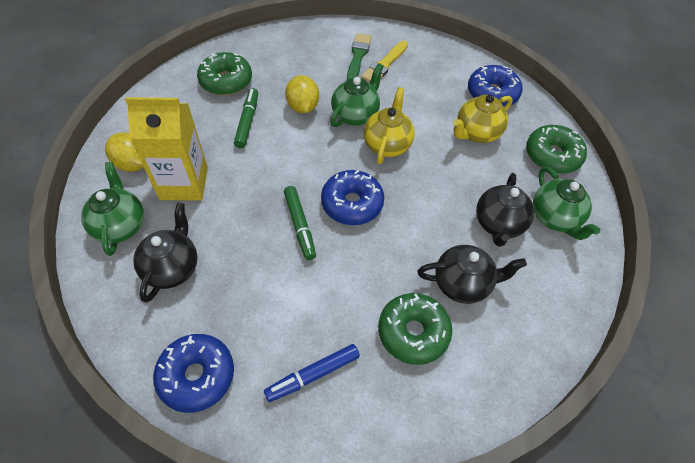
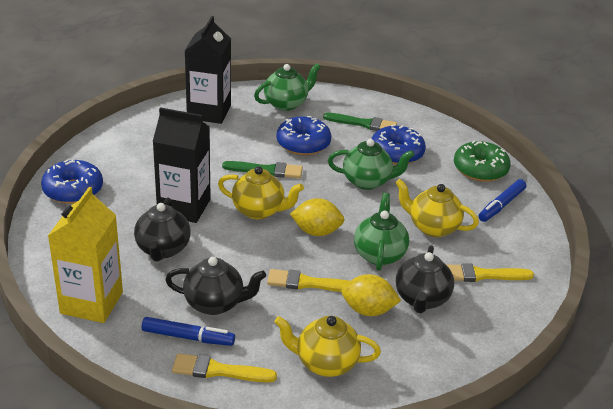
black carton: 0 -> 2
blue marker: 1 -> 2
green brush: 1 -> 2
green donut: 3 -> 1
green marker: 2 -> 0
yellow brush: 1 -> 3
yellow teapot: 2 -> 3

